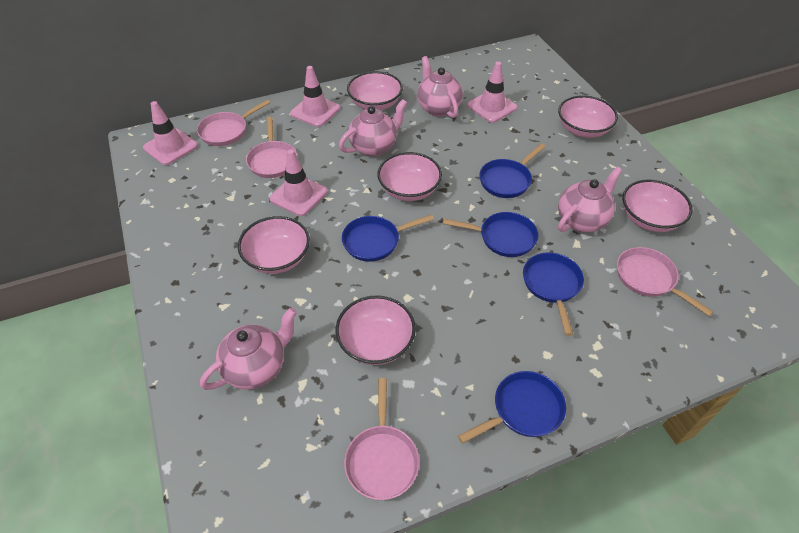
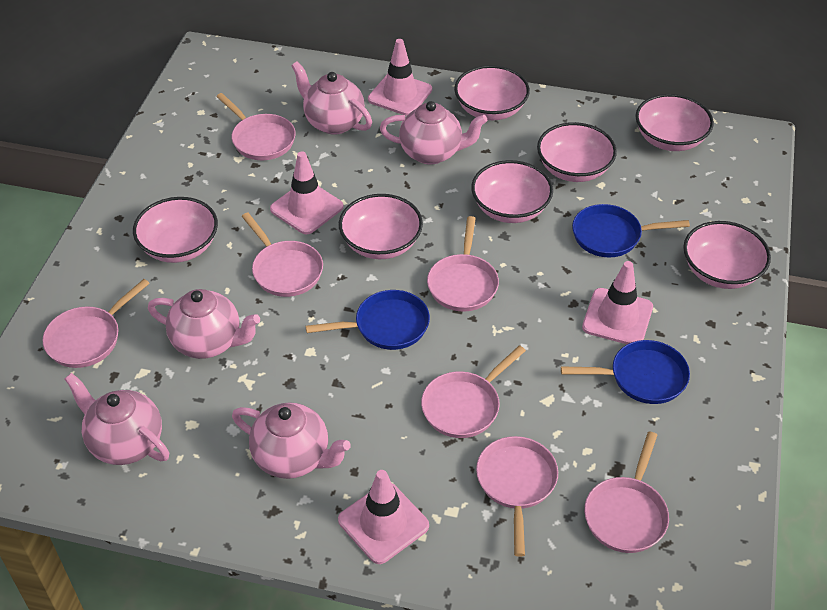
blue pan: 5 -> 3
pink bowl: 6 -> 7
pink pan: 4 -> 7
pink teapot: 4 -> 5

